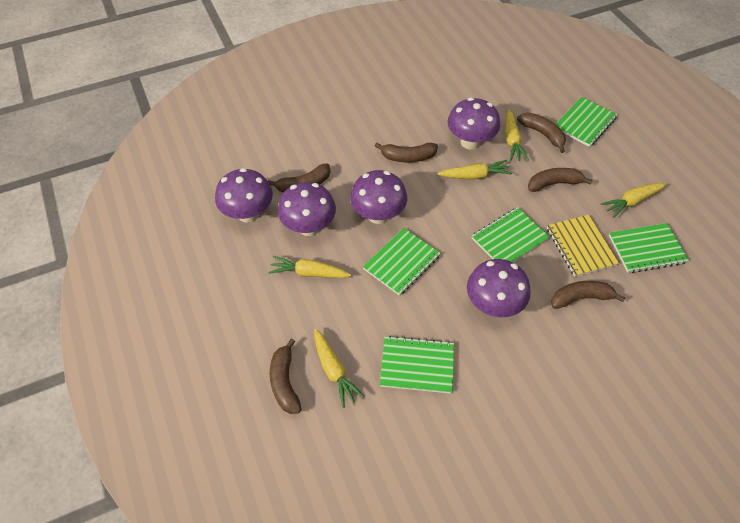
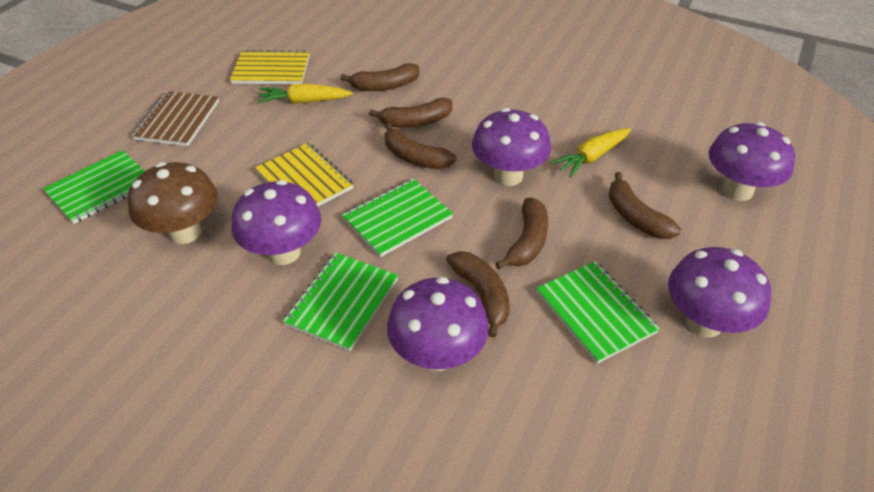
brown mushroom: 0 -> 1
brown notebook: 0 -> 1
green notebook: 5 -> 4
yellow carrot: 5 -> 2
yellow notebook: 1 -> 2

